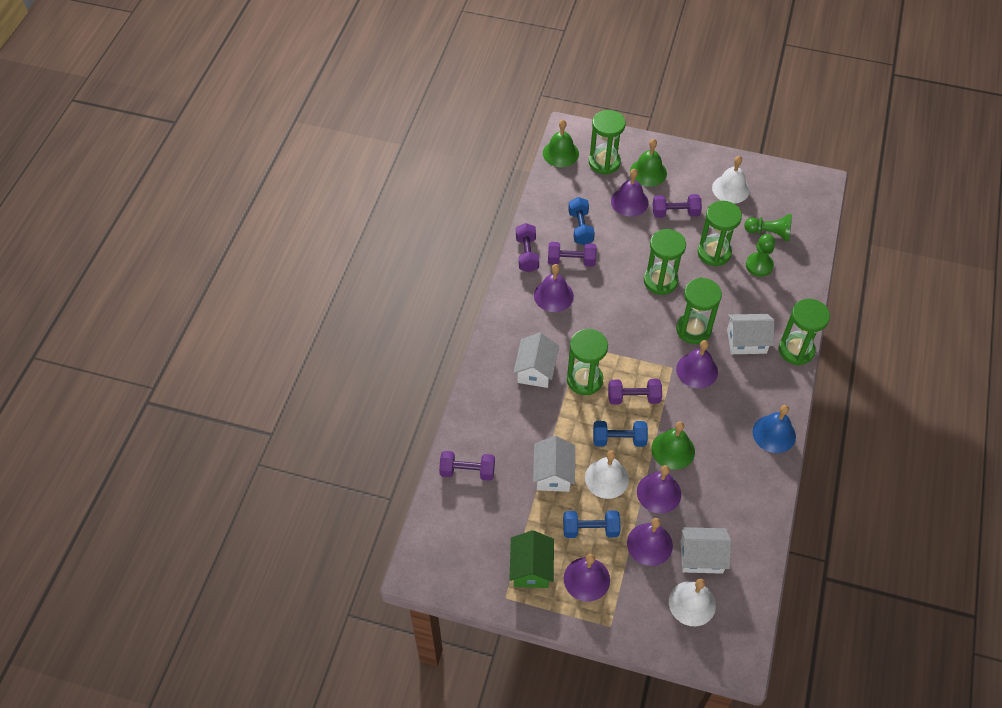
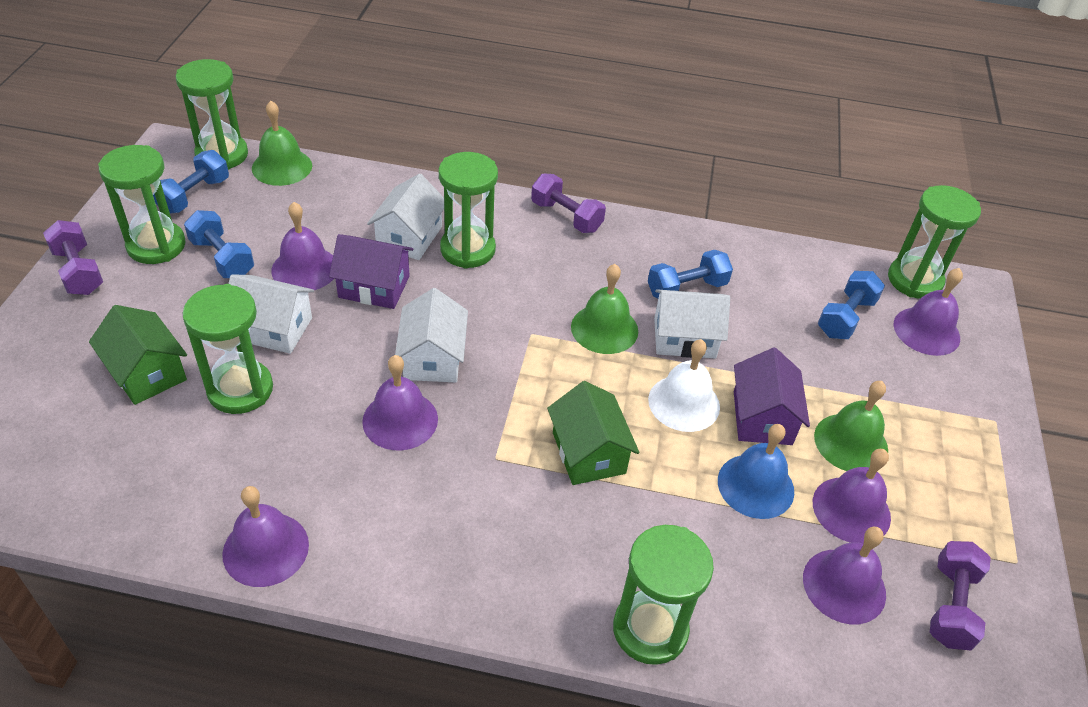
blue dumbbell: 3 -> 4
green house: 1 -> 2
green pawn: 2 -> 0
purple dumbbell: 5 -> 3
purple house: 0 -> 2
white bell: 3 -> 1

